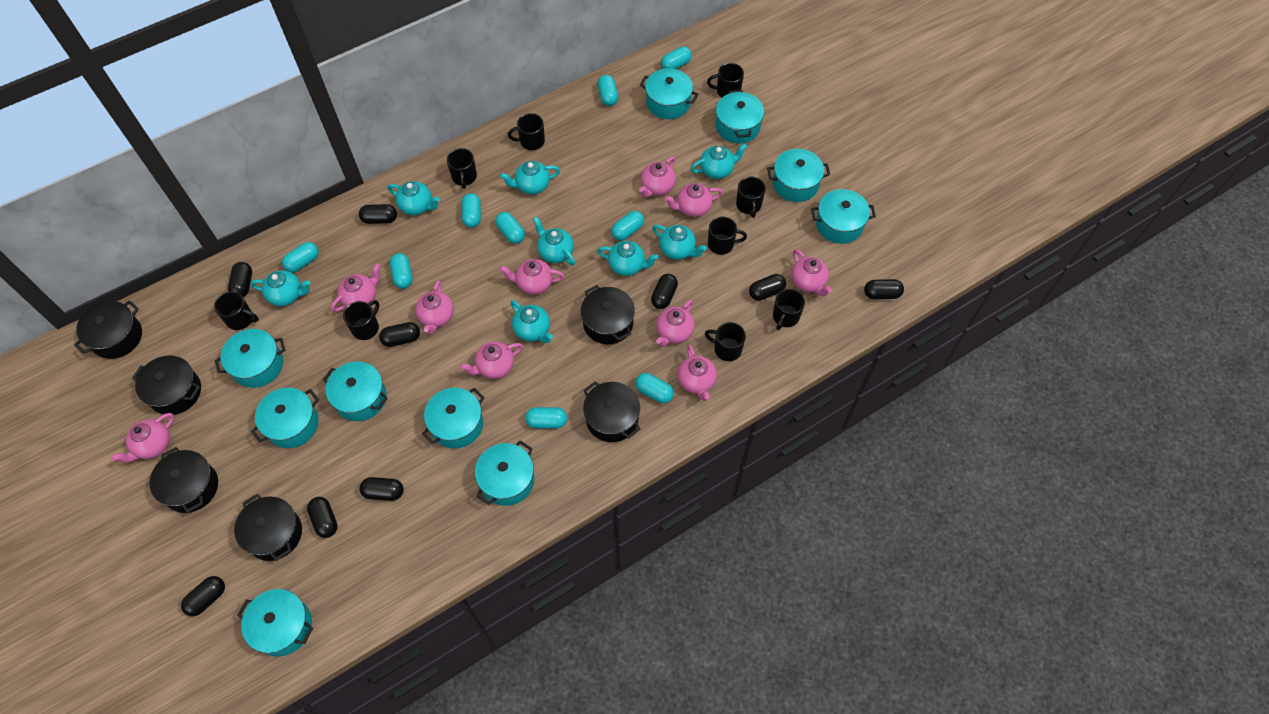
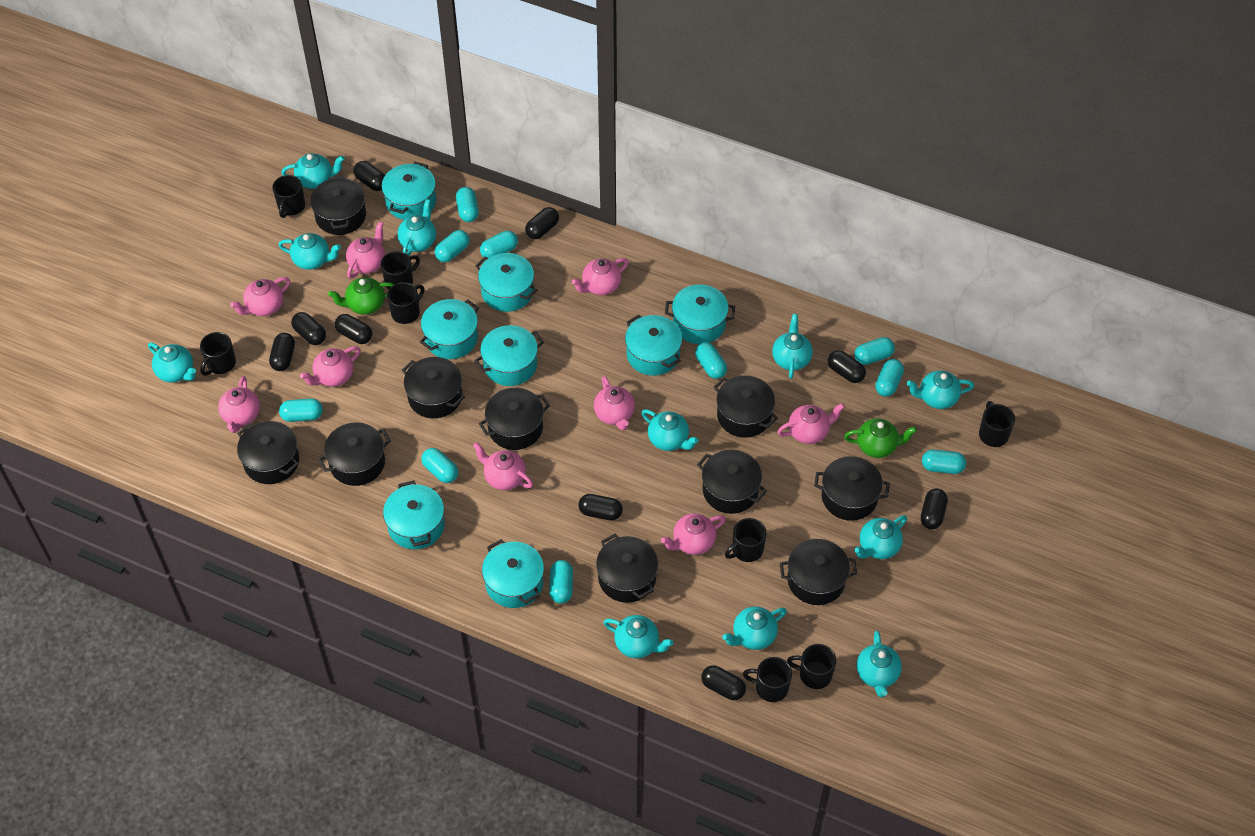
black mug: 9 -> 8
black pot: 6 -> 10
green teapot: 0 -> 2
pink teapot: 10 -> 9
turquoise capsule: 9 -> 10
turquoise pot: 10 -> 8
turquoise teapot: 8 -> 11

